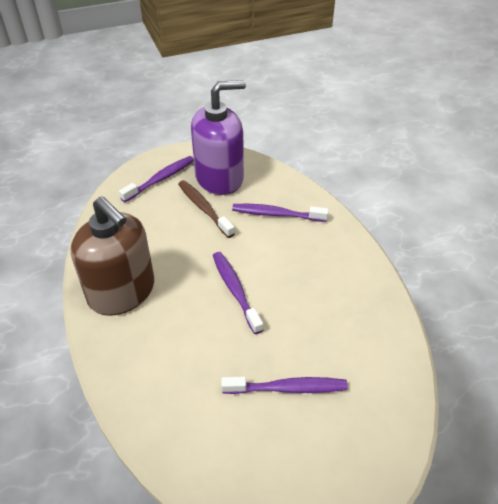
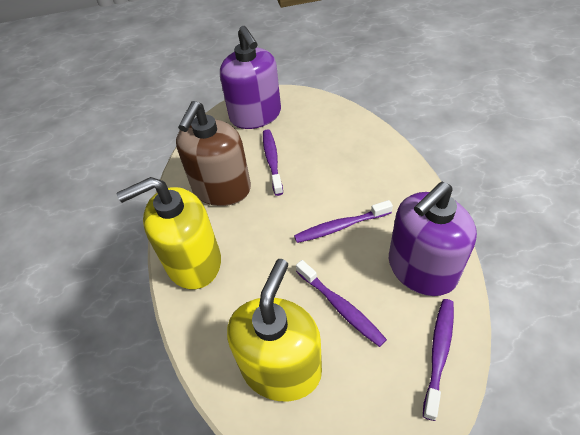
brown toothbrush: 1 -> 0
purple soap dispenser: 1 -> 2
yellow soap dispenser: 0 -> 2

